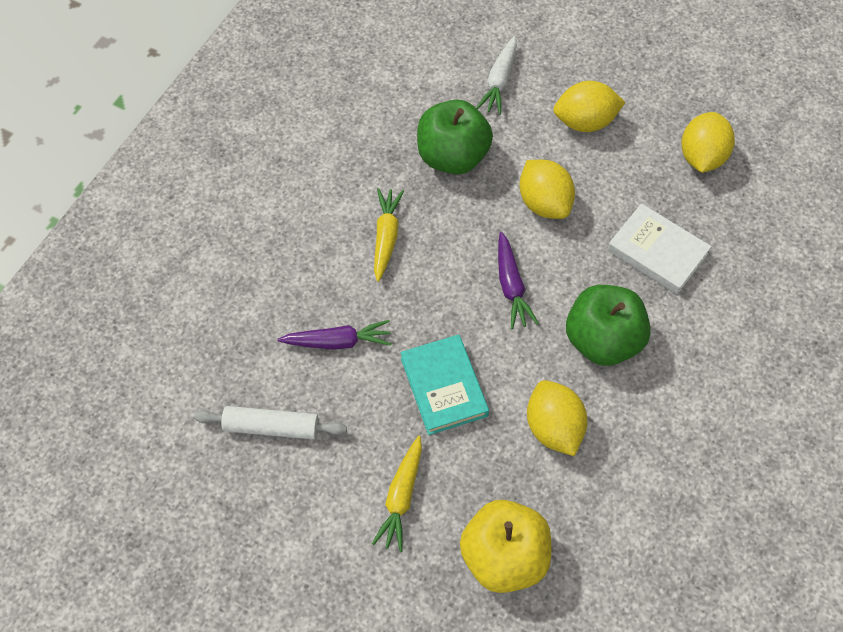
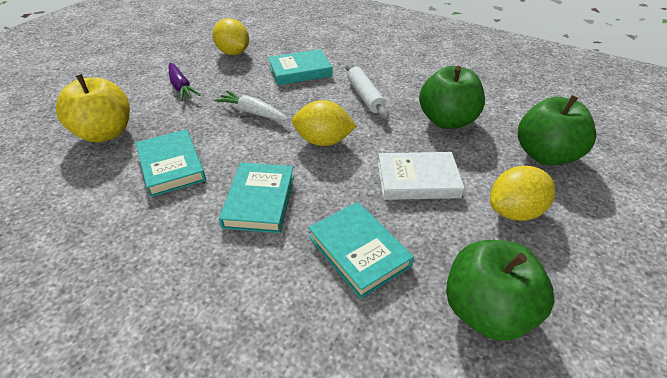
green apple: 2 -> 3
purple carrot: 2 -> 1
turquoise book: 1 -> 4
yellow carrot: 2 -> 0
yellow lemon: 4 -> 3

